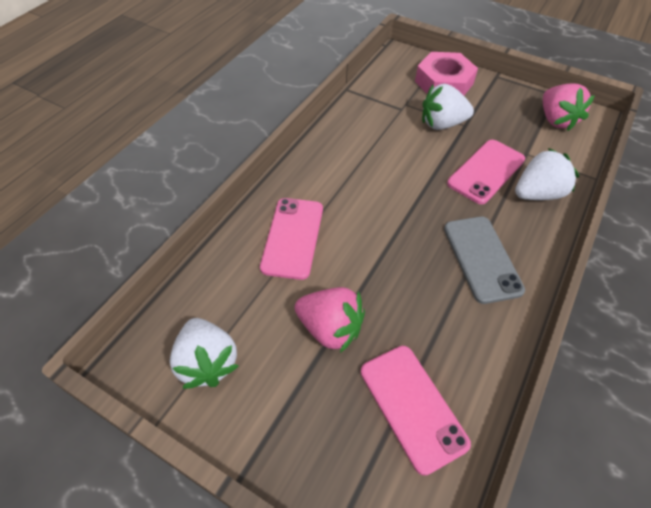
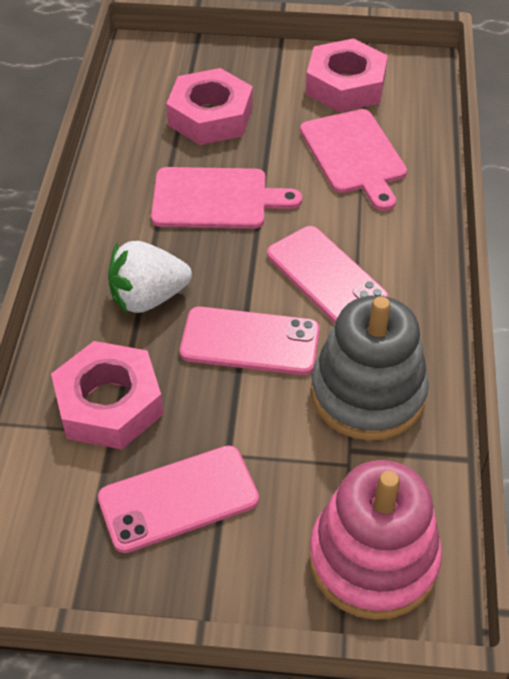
grey phone: 1 -> 0
grey stacking toy: 0 -> 1
pink cutting board: 0 -> 2
pink nut: 1 -> 3
pink stacking toy: 0 -> 1
pink strawberry: 2 -> 0
white strawberry: 3 -> 1

